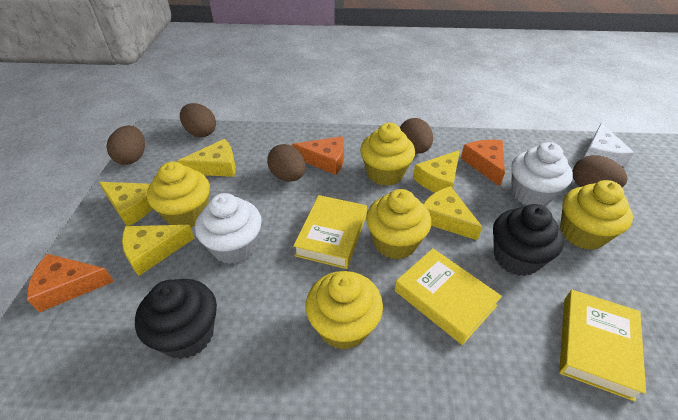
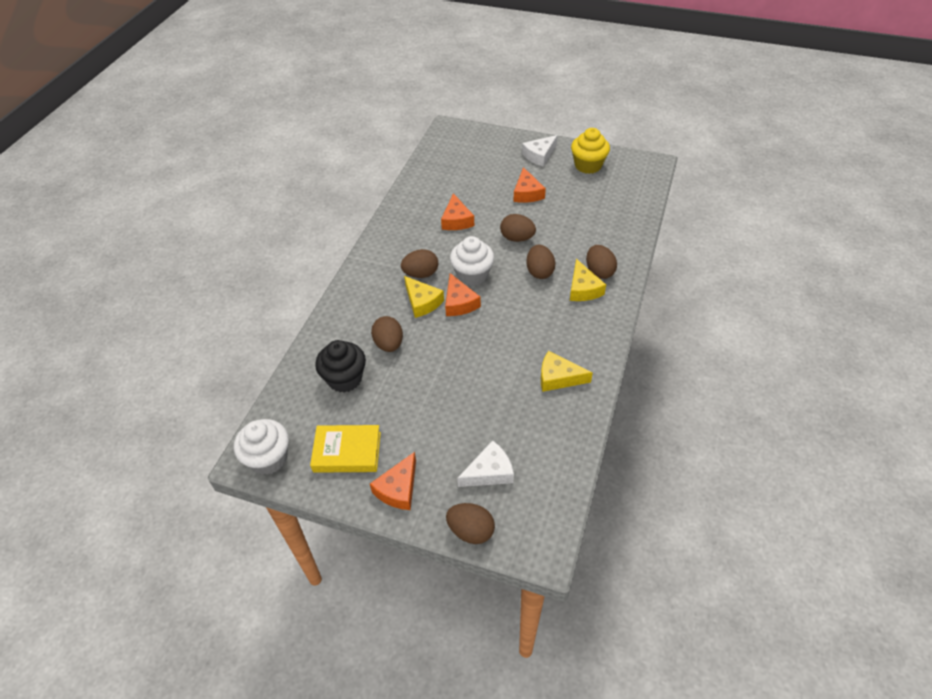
black cupcake: 2 -> 1
brown egg: 5 -> 6
orange cheese: 3 -> 4
white cheese: 1 -> 2
yellow book: 3 -> 1
yellow cheese: 5 -> 3
yellow cupcake: 5 -> 1

